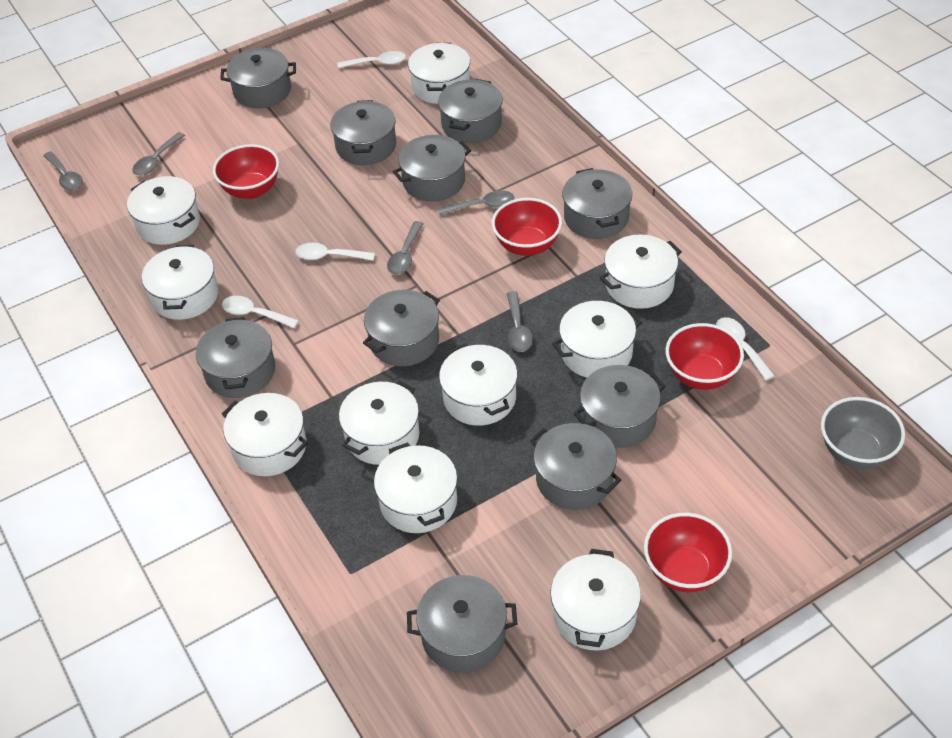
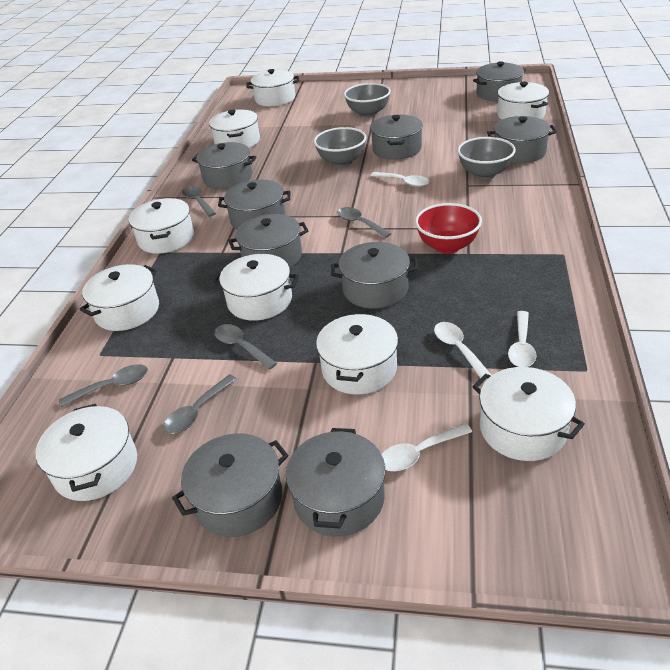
grey bowl: 1 -> 3
grey pot: 10 -> 9
red bowl: 4 -> 1
white pot: 10 -> 9

